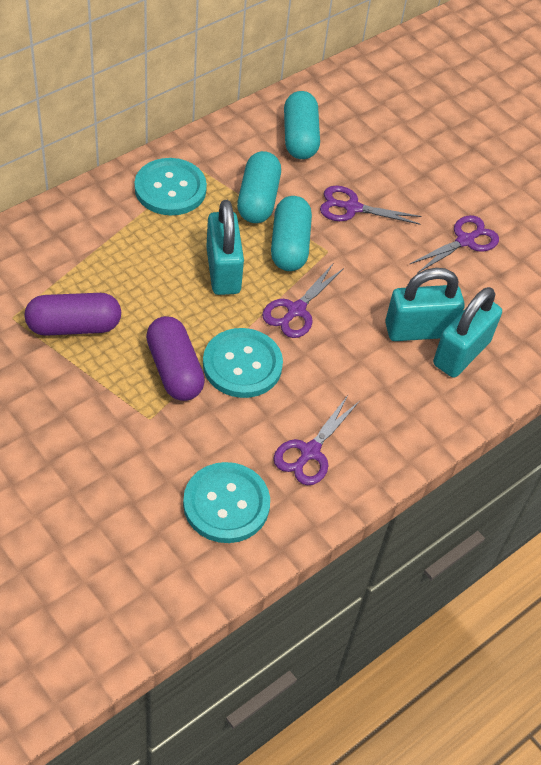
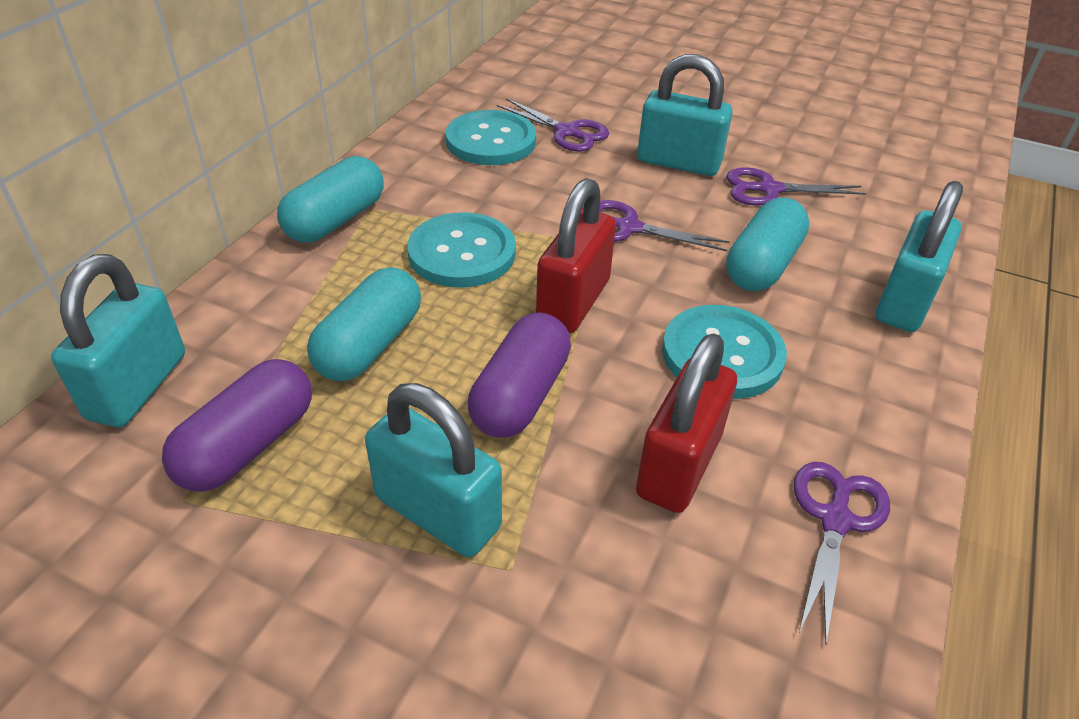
red padlock: 0 -> 2
turquoise padlock: 3 -> 4

